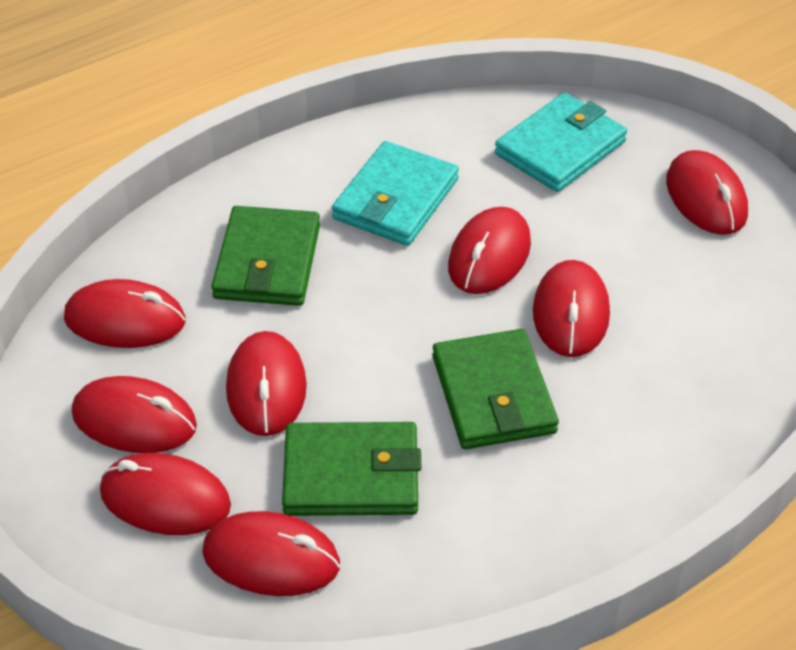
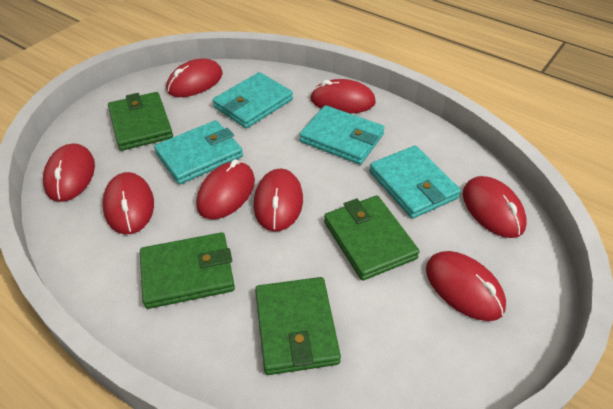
green wallet: 3 -> 4
turquoise wallet: 2 -> 4

